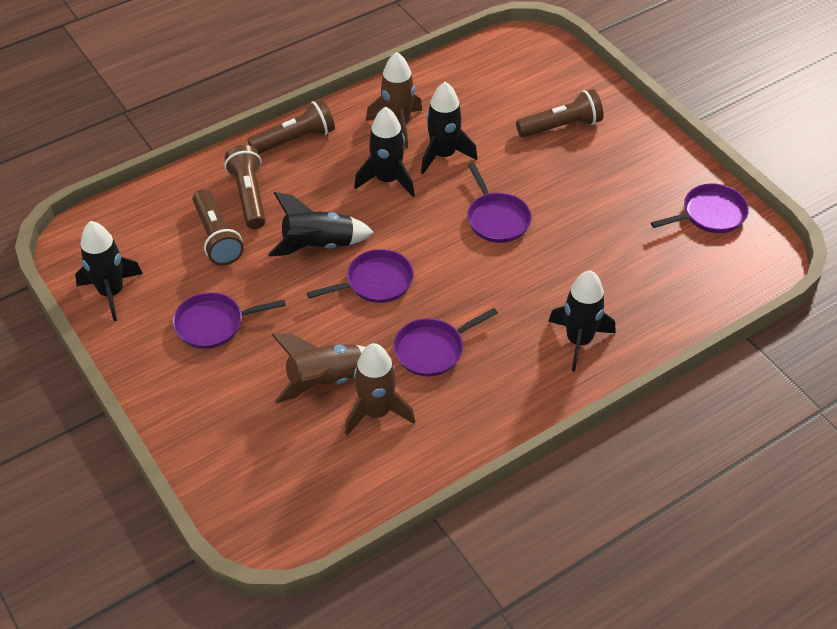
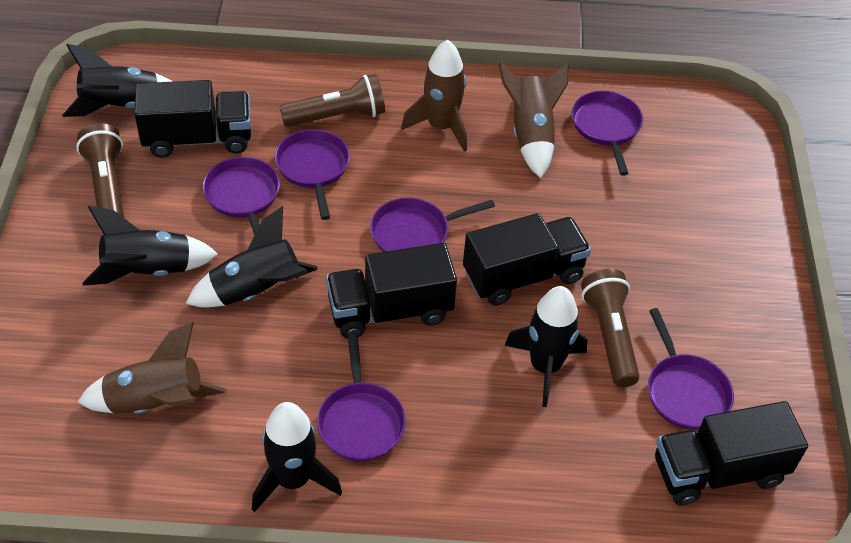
black truck: 0 -> 4
brown flashlight: 4 -> 3
purple pan: 5 -> 6

